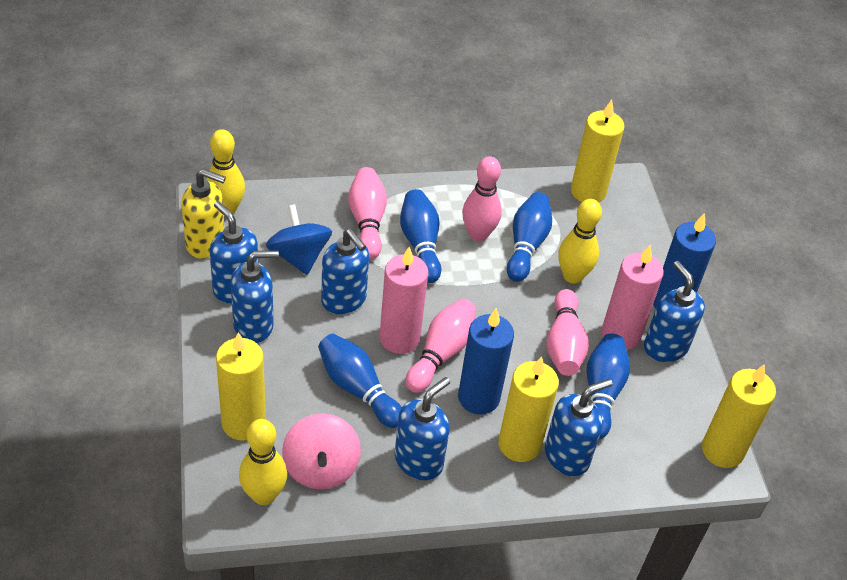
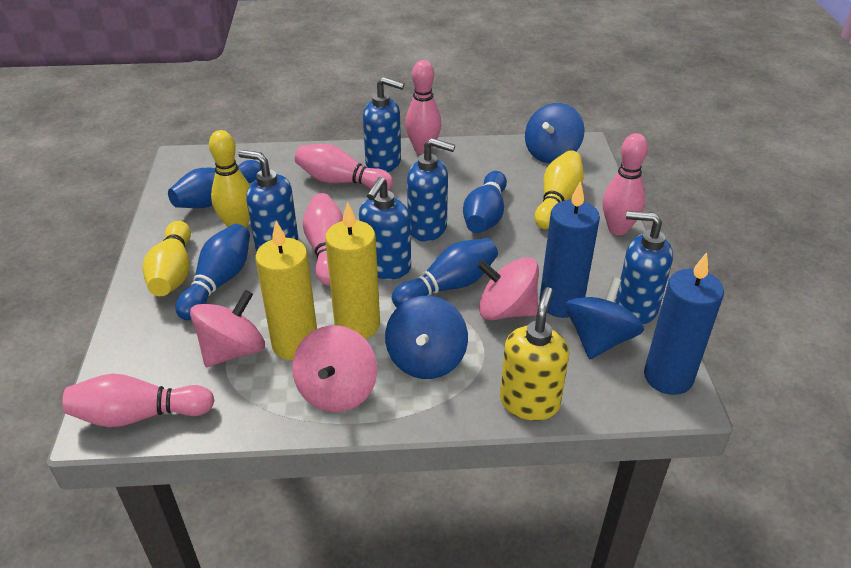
blue soap dispenser: 6 -> 5
blue spinning top: 1 -> 3
pink bowling pin: 4 -> 5
pink candle: 2 -> 0
pink spinning top: 1 -> 3
yellow candle: 4 -> 2

